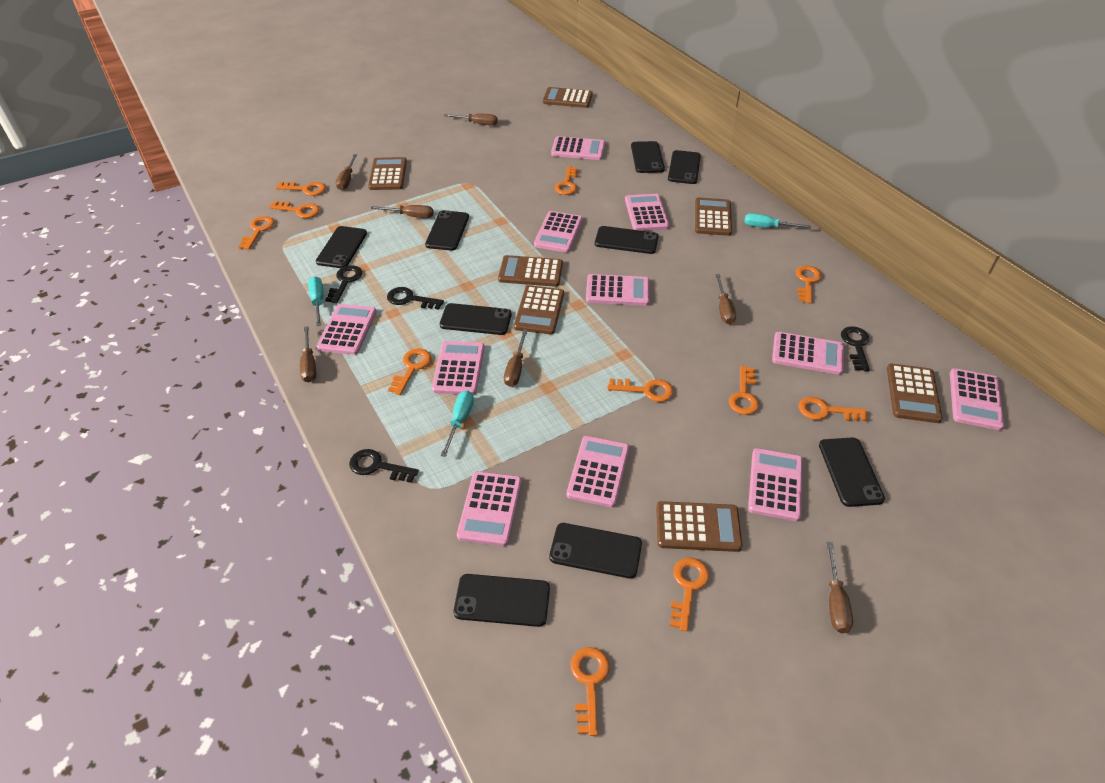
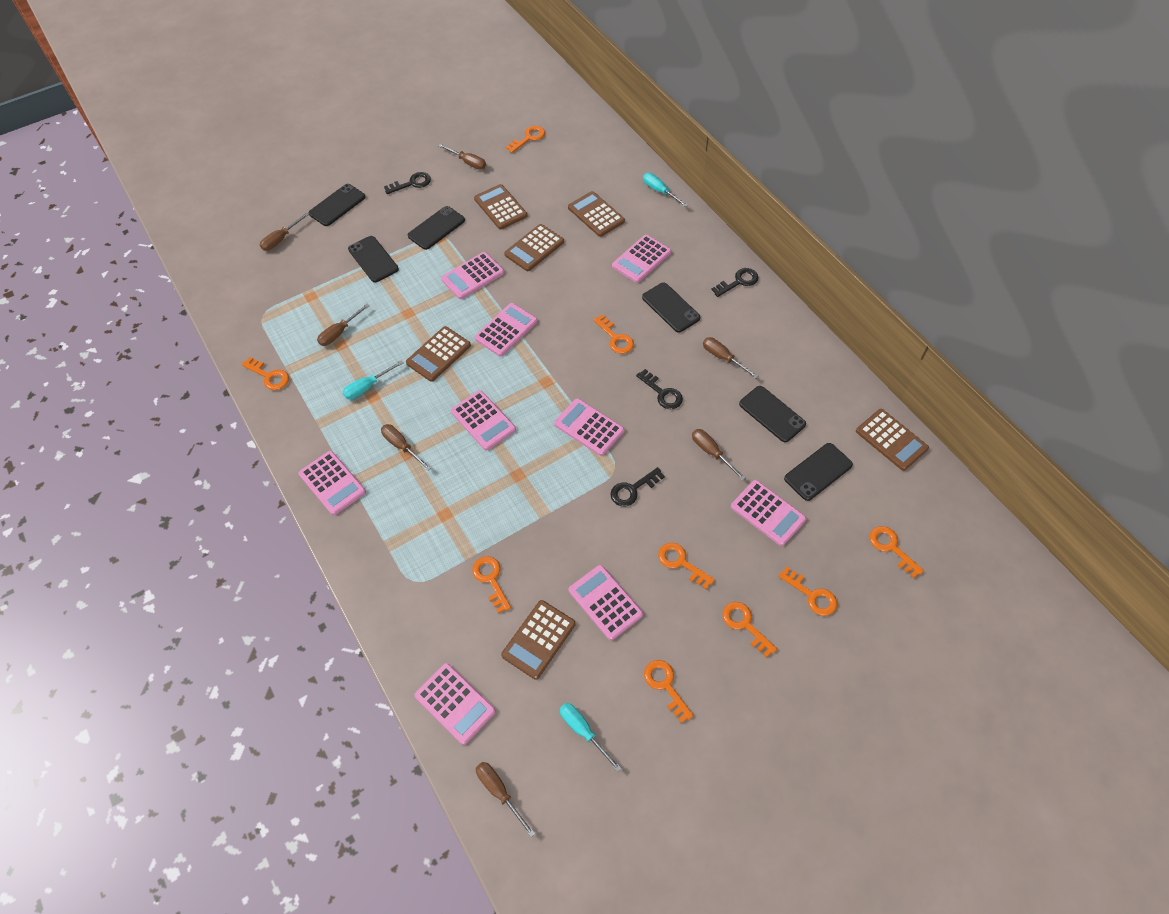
black phone: 9 -> 6
brown calculator: 7 -> 6
orange key: 11 -> 9
pink calculator: 11 -> 9

